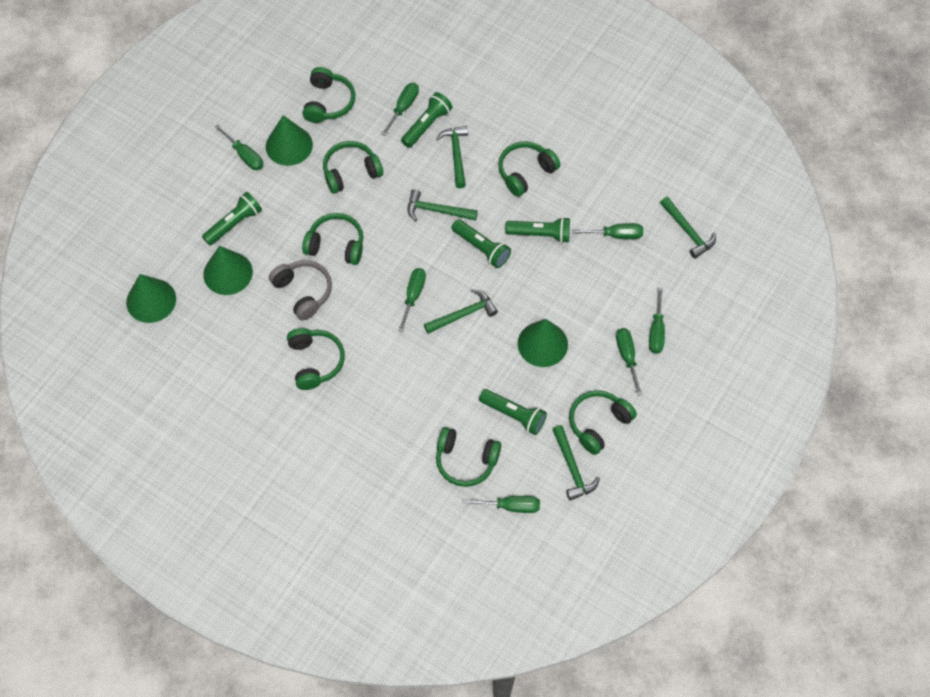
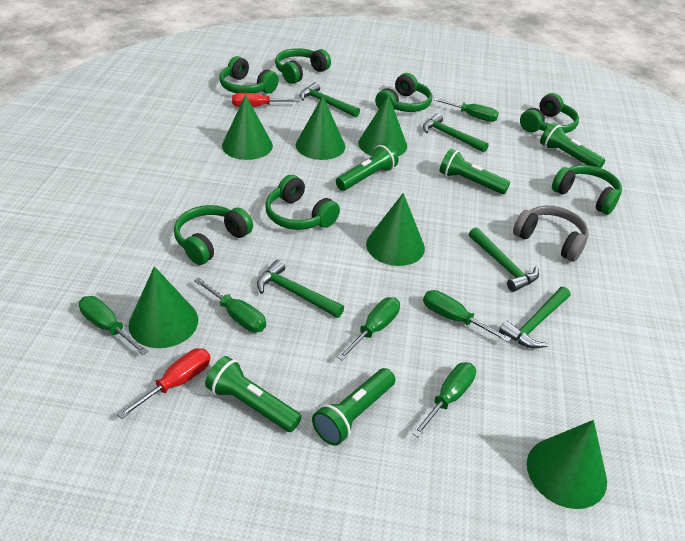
green cone: 4 -> 6
green screwdriver: 7 -> 6
red screwdriver: 0 -> 2

